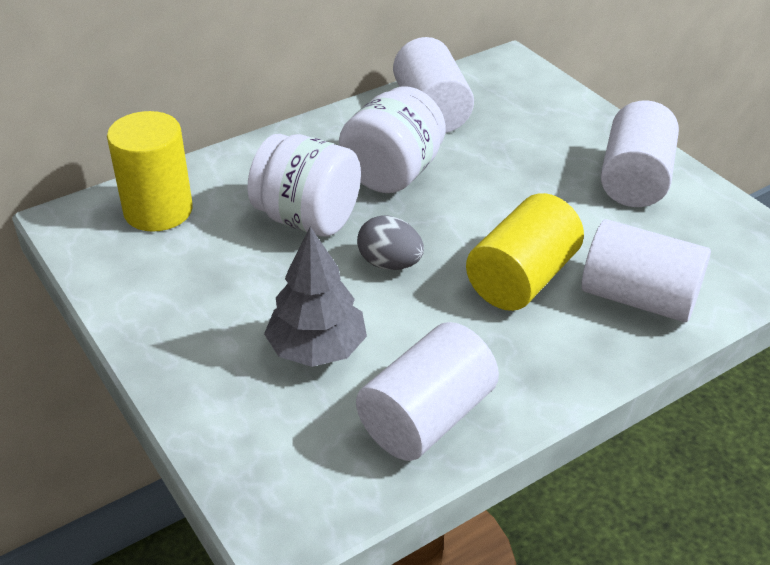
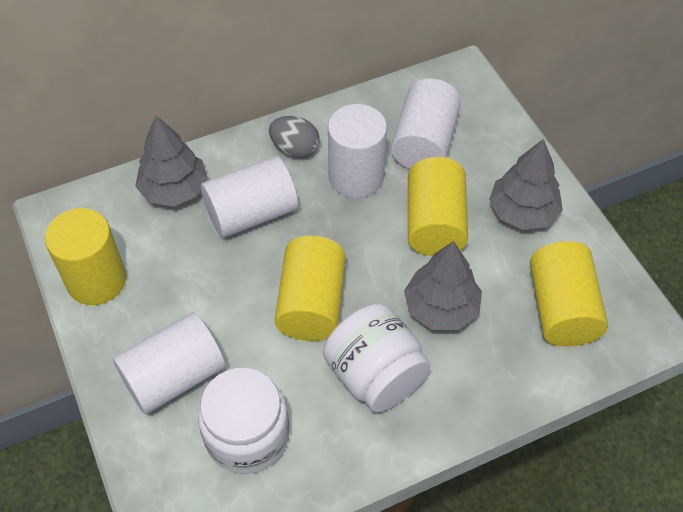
grey tree: 1 -> 3
yellow cylinder: 2 -> 4

